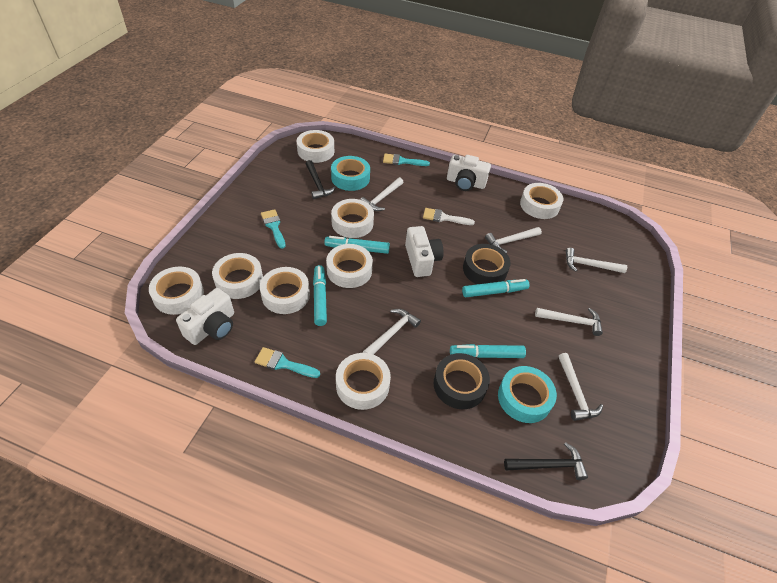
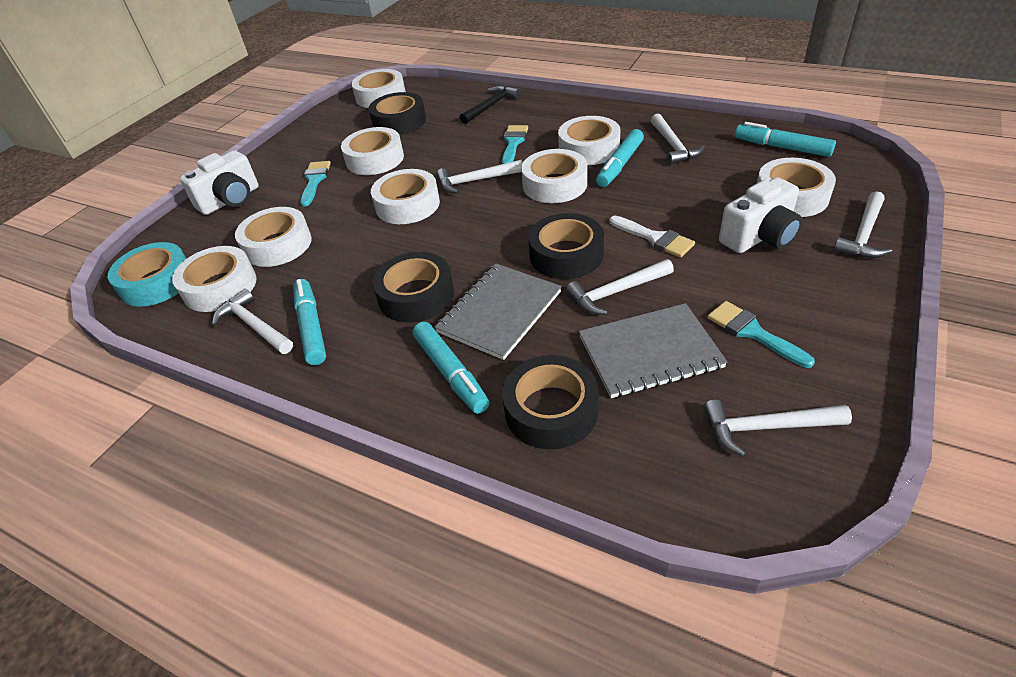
black hammer: 2 -> 1
black tape: 2 -> 4
grey notebook: 0 -> 2
turquoise tape: 2 -> 1
white camera: 3 -> 2

